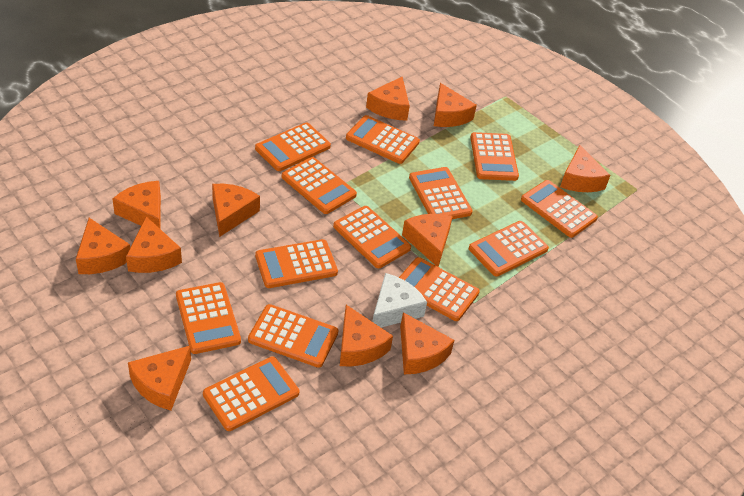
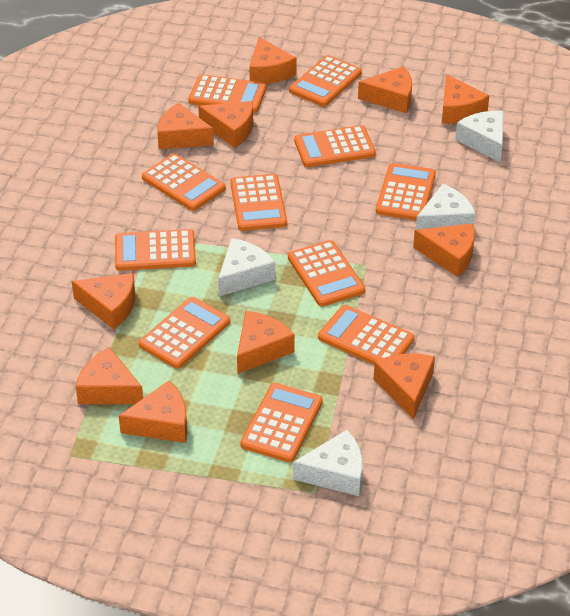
orange calculator: 13 -> 11
white cheese: 1 -> 4

